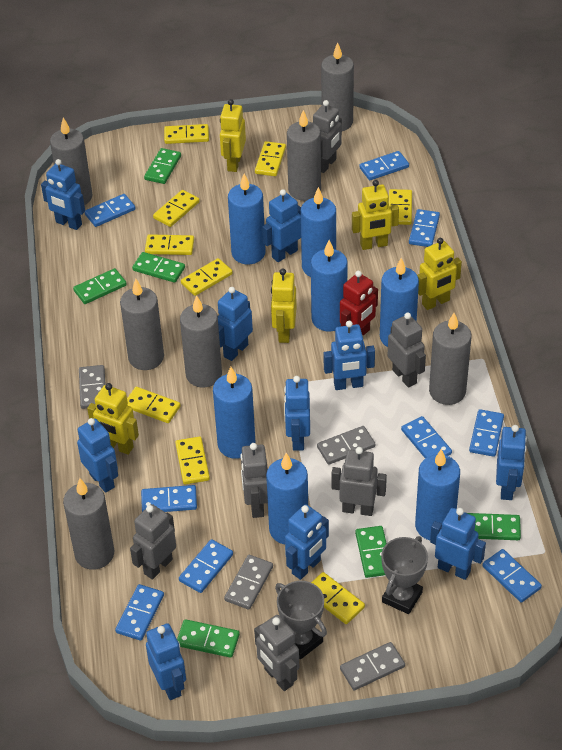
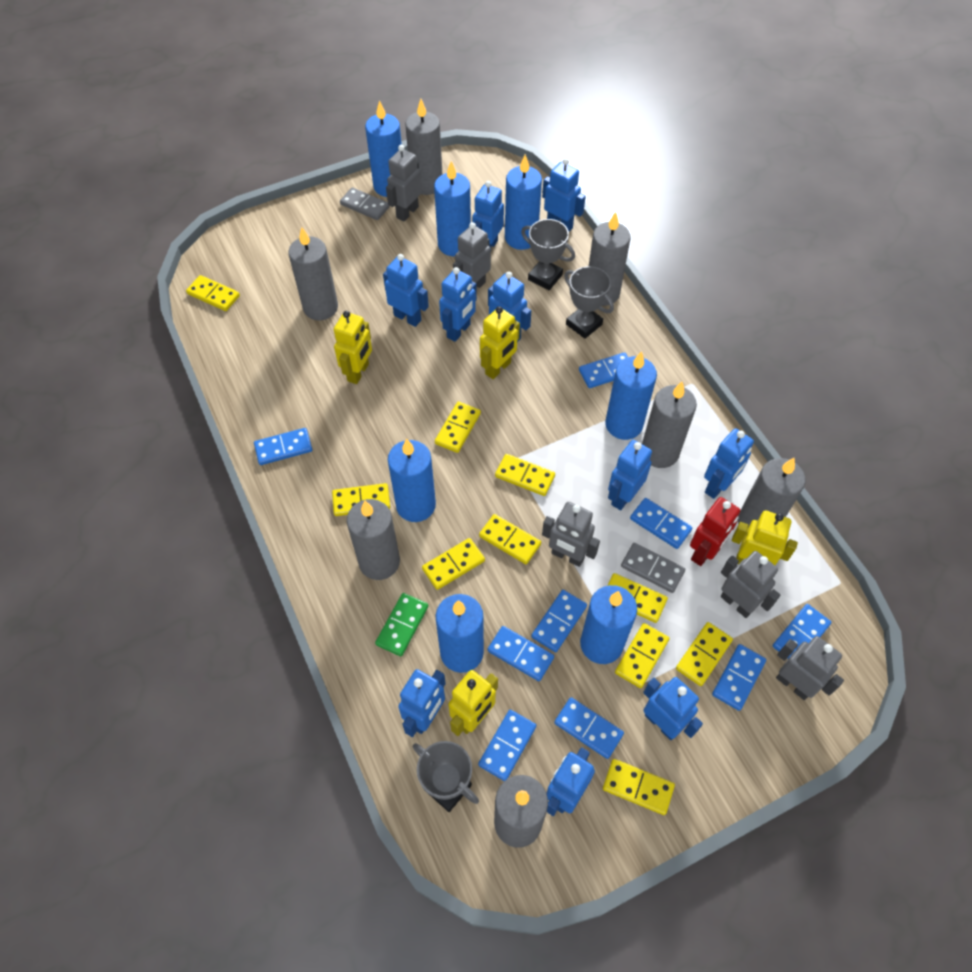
green domino: 6 -> 1
grey domino: 4 -> 2
grey robot: 6 -> 5
grey trophy: 2 -> 3
yellow domino: 9 -> 10
yellow robot: 5 -> 4

